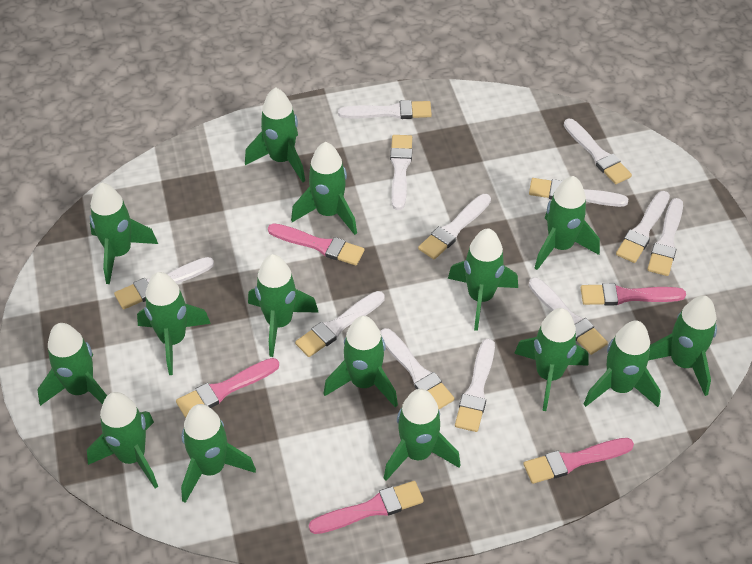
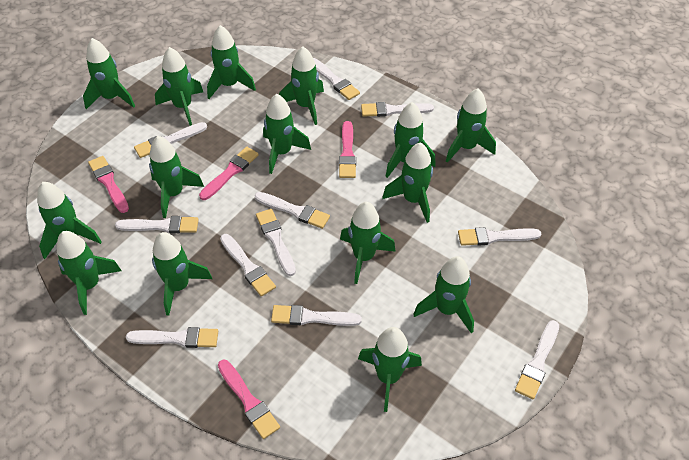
pink brush: 5 -> 4
white brush: 12 -> 11

